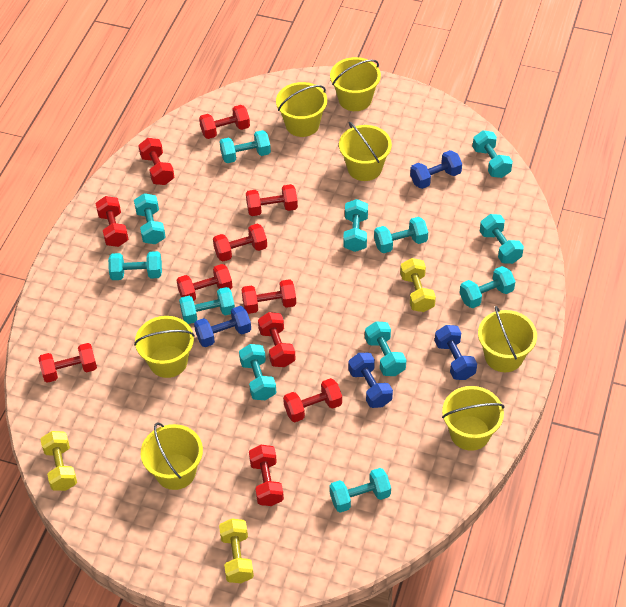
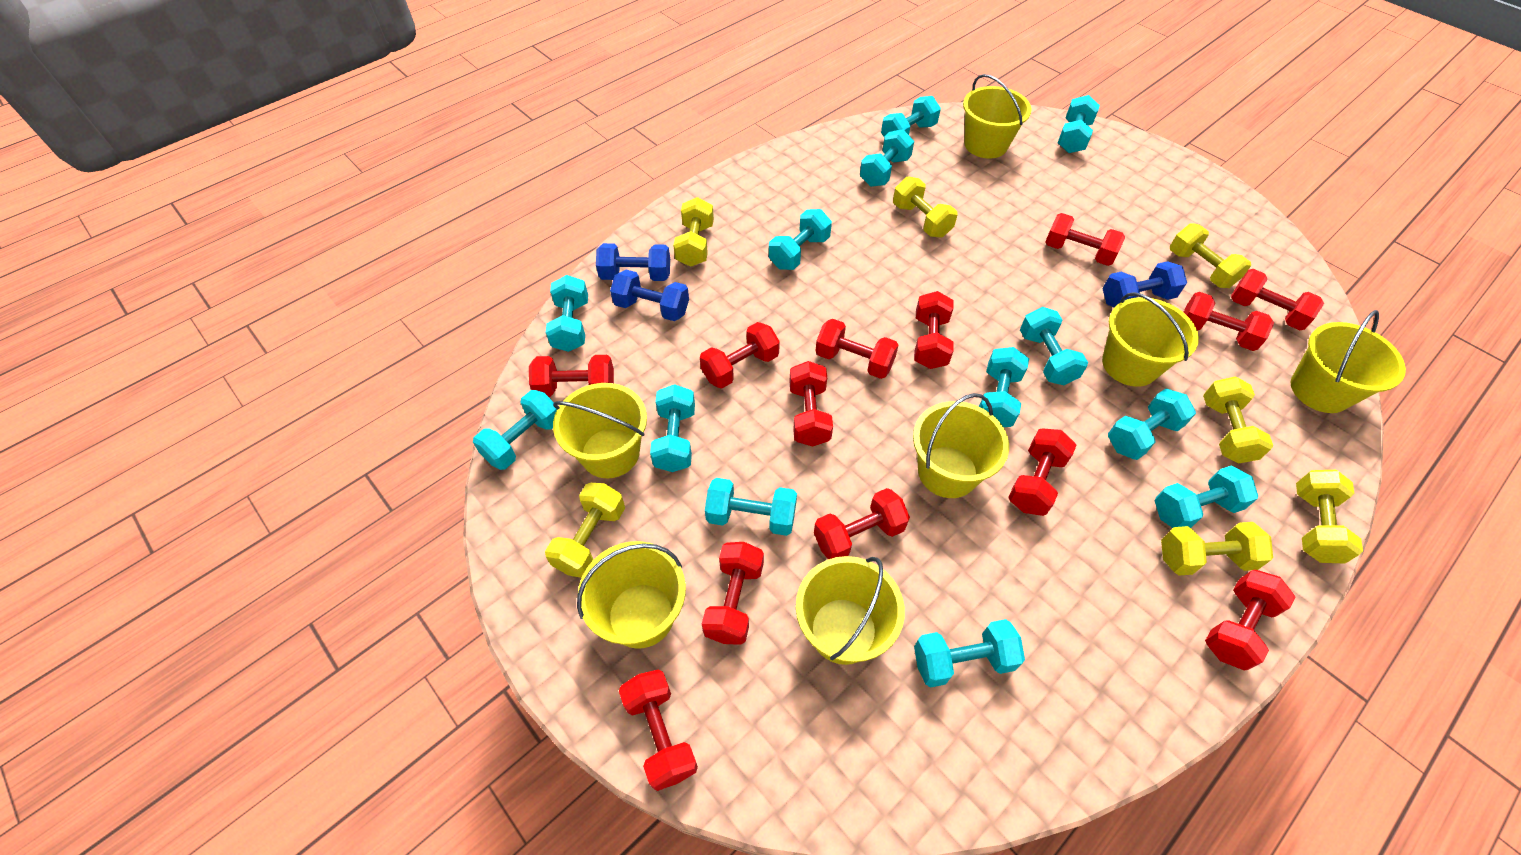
blue dumbbell: 4 -> 3
red dumbbell: 11 -> 13
turquoise dumbbell: 12 -> 13
yellow dumbbell: 3 -> 7

